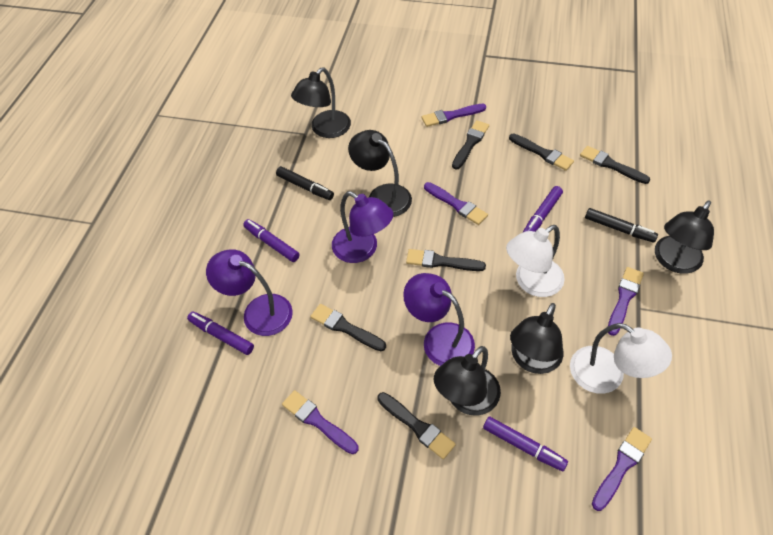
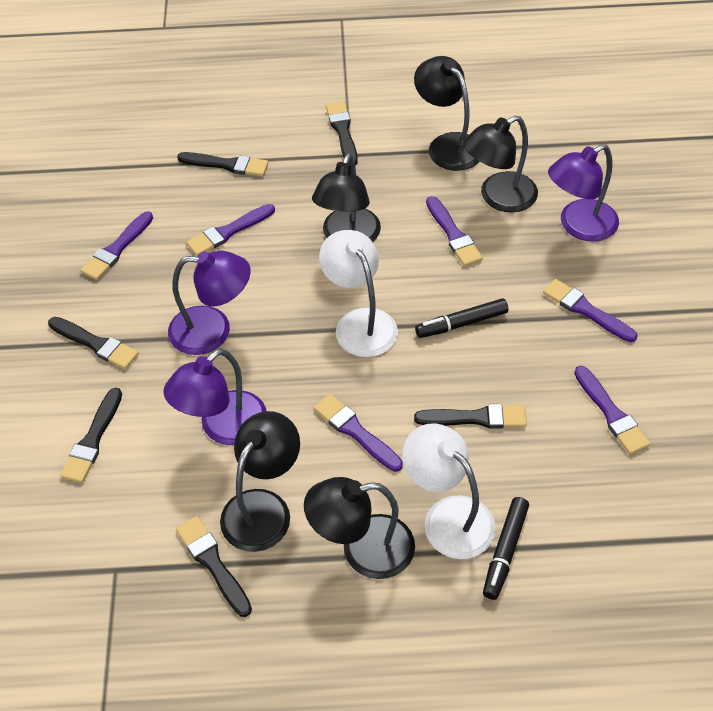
purple brush: 5 -> 6
purple marker: 4 -> 0

